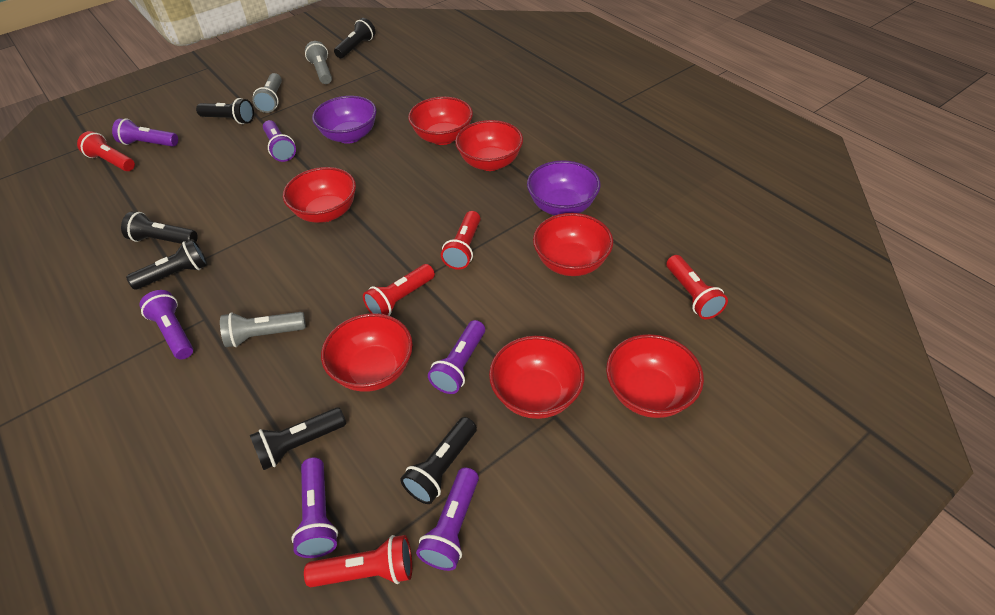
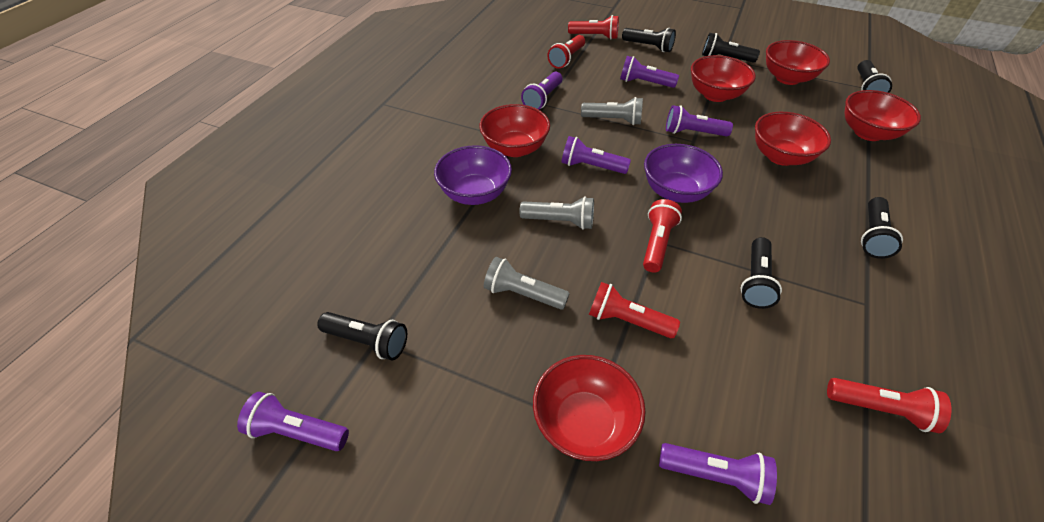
red bowl: 7 -> 6

